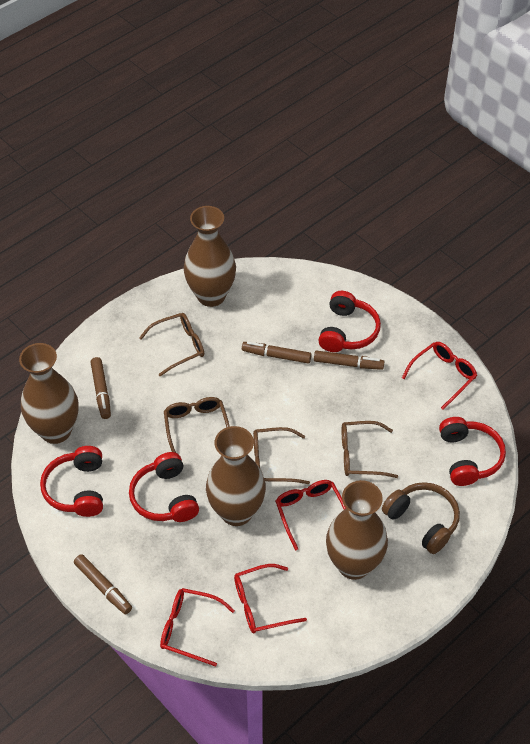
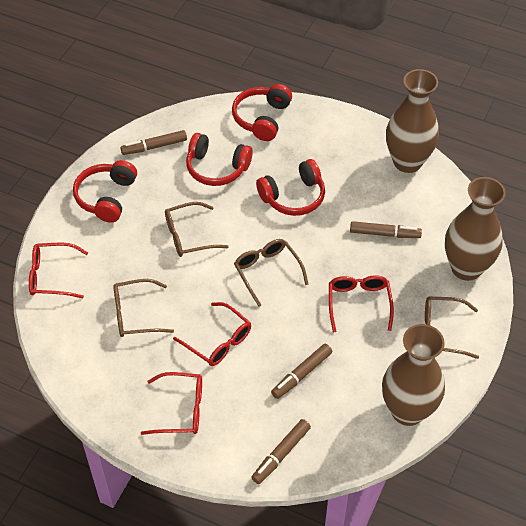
brown headphones: 1 -> 0
brown vase: 4 -> 3

